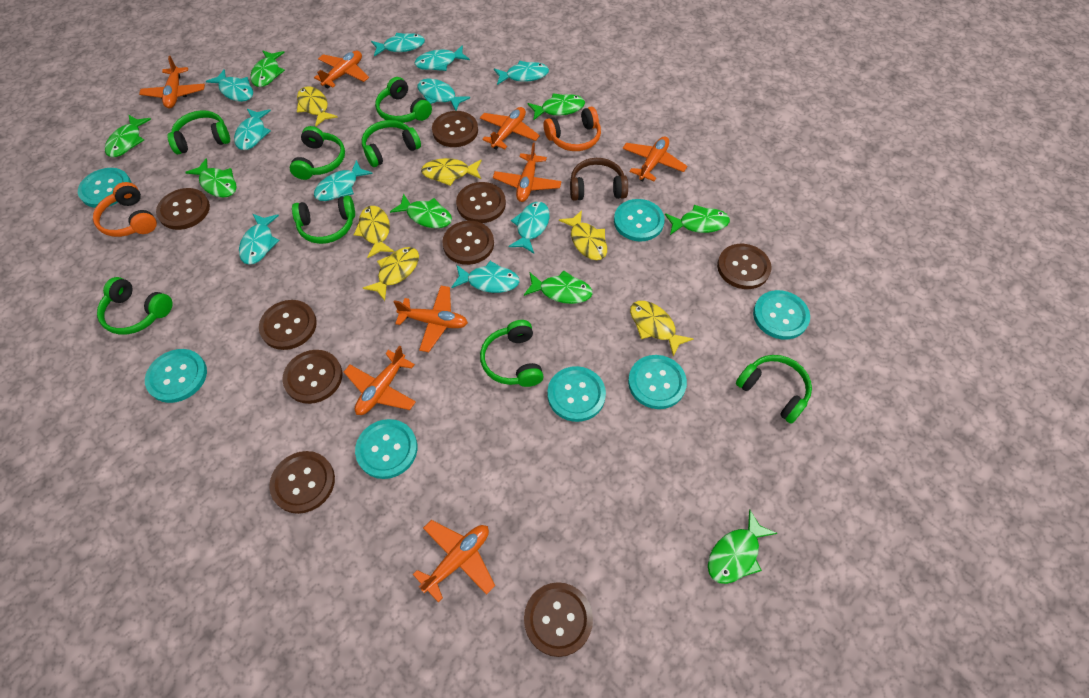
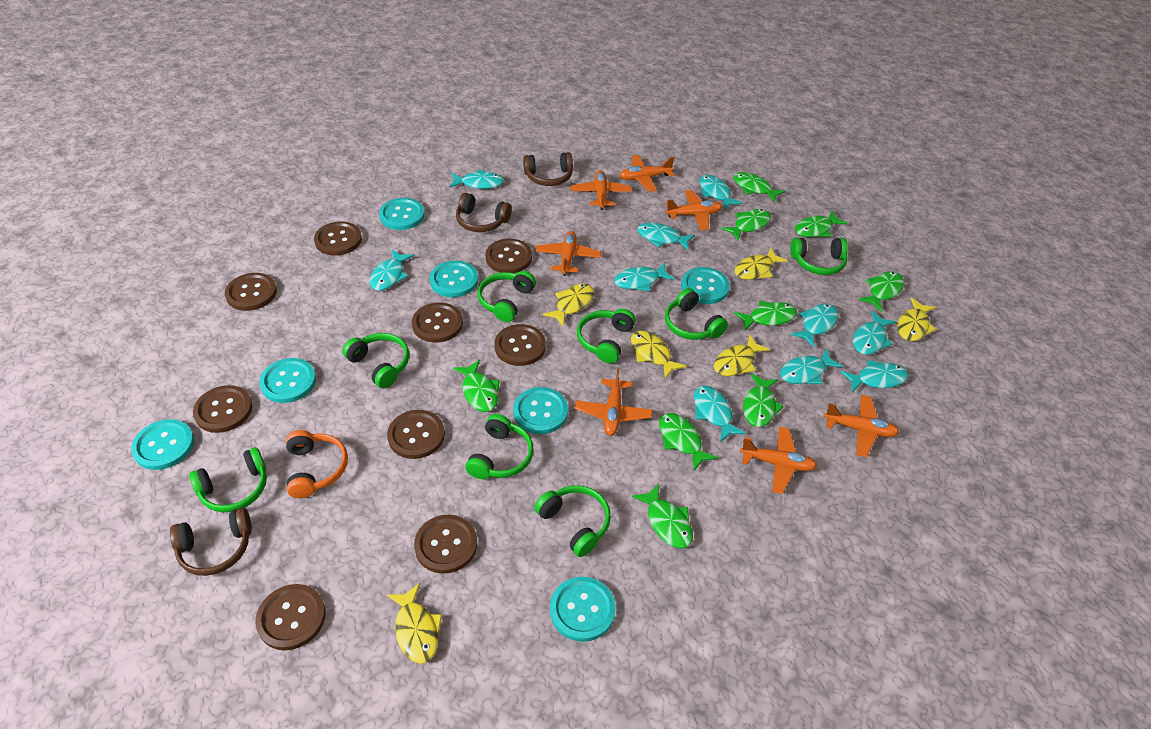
brown headphones: 1 -> 3
green fish: 8 -> 9
orange headphones: 2 -> 1
orange plane: 8 -> 7

